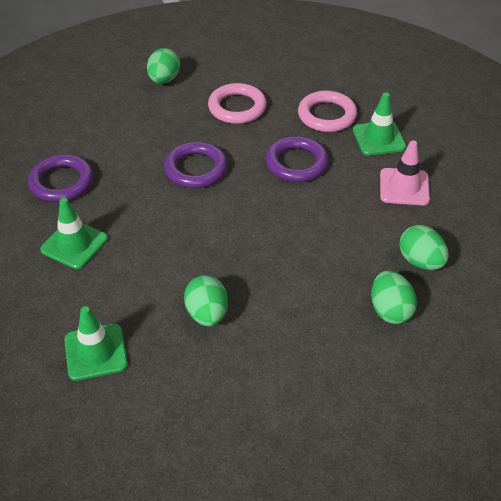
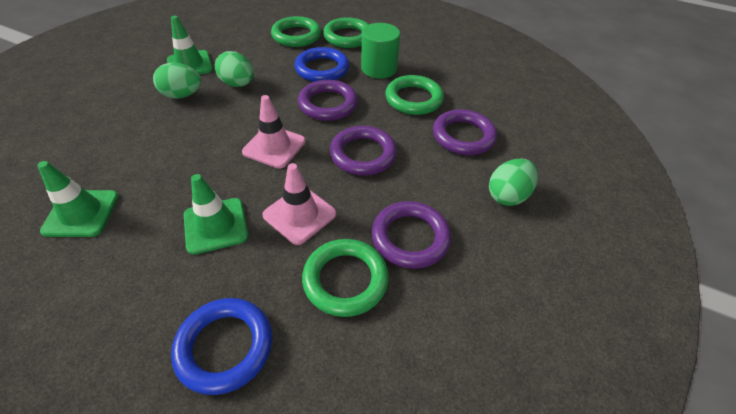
blue ring: 0 -> 2
green cylinder: 0 -> 1
green egg: 4 -> 3
green ring: 0 -> 4
pink ring: 2 -> 0
pink traffic cone: 1 -> 2
purple ring: 3 -> 4

